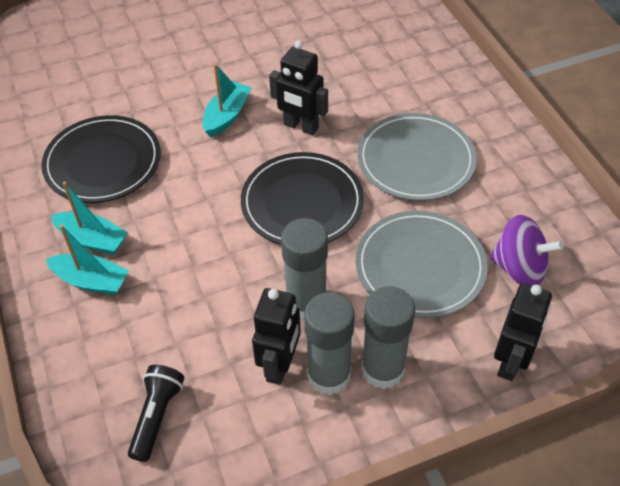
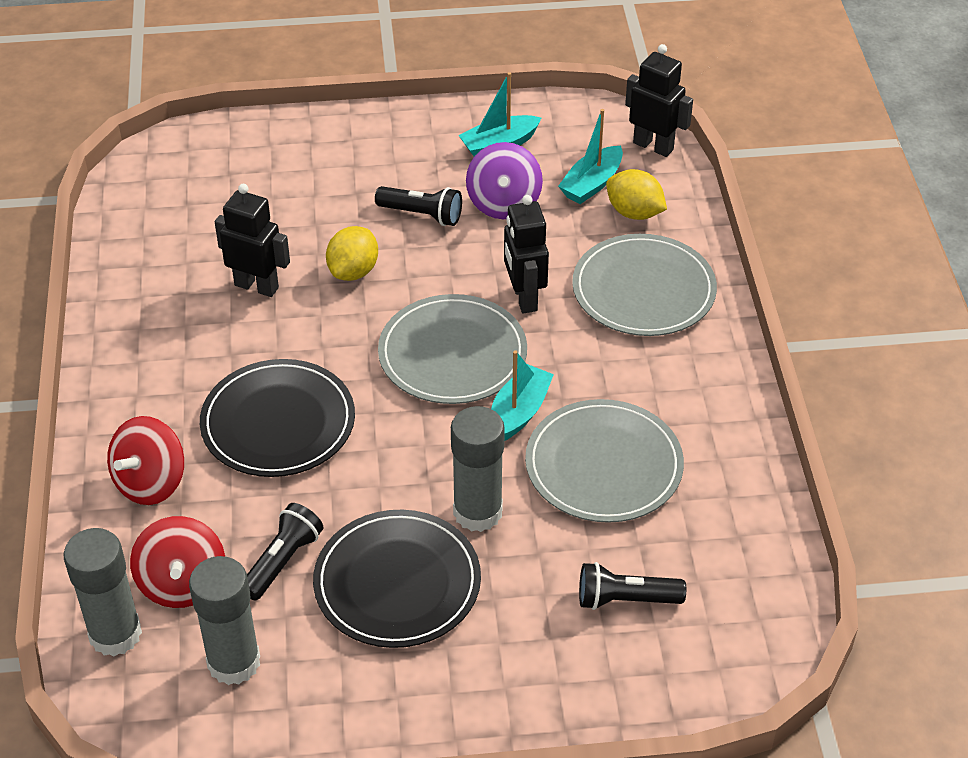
black flashlight: 1 -> 3
grey plate: 2 -> 3
red spinning top: 0 -> 2
yellow lemon: 0 -> 2

